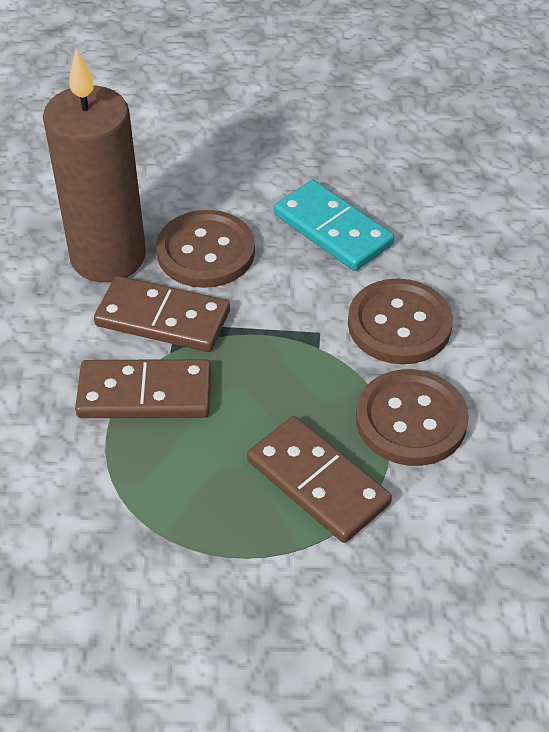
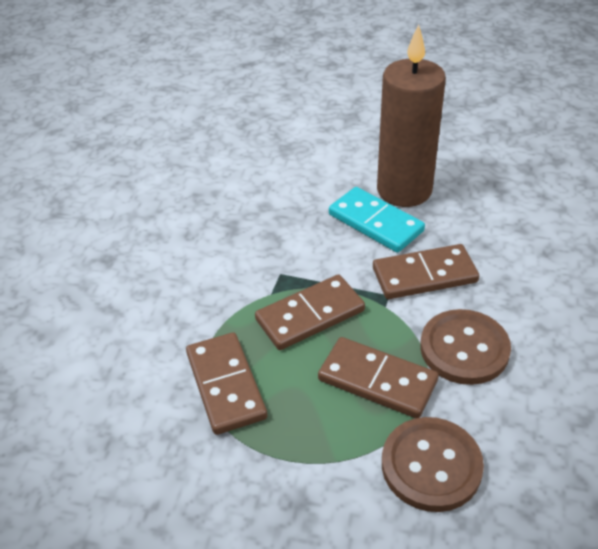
brown button: 3 -> 2
brown domino: 3 -> 4

